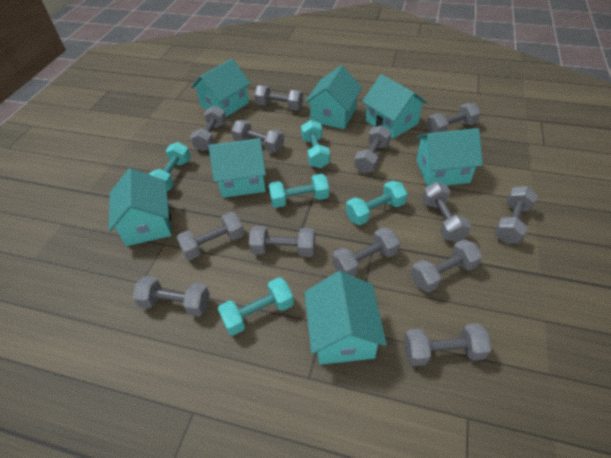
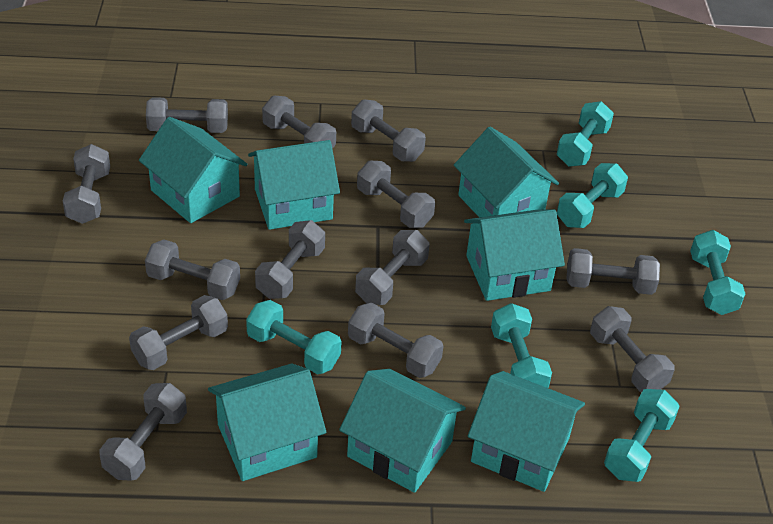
turquoise dumbbell: 5 -> 6

